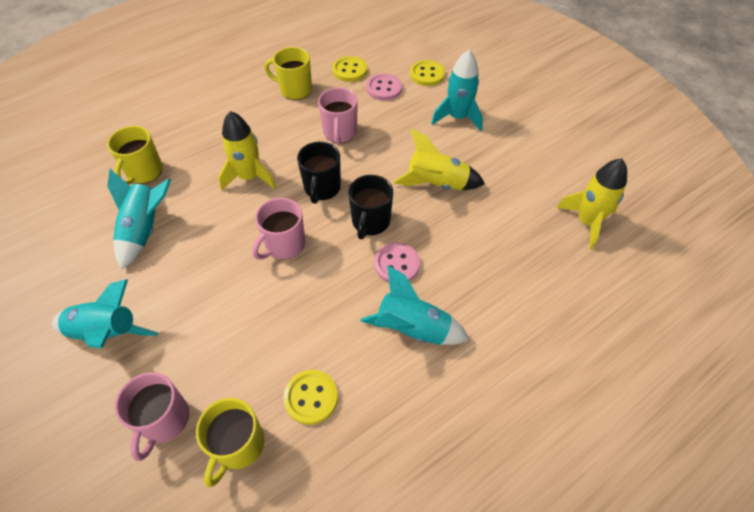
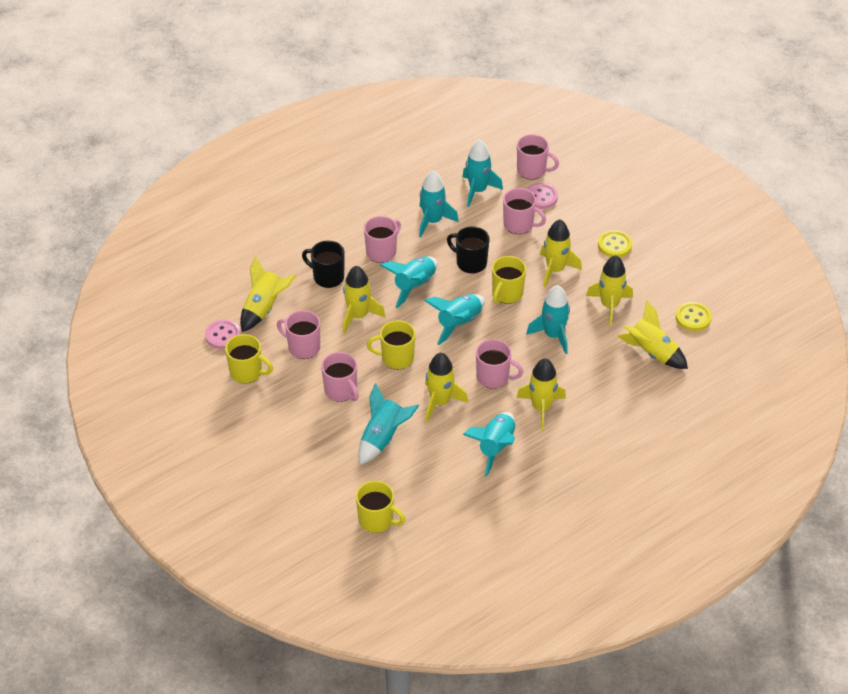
pink mug: 3 -> 6
turquoise rocket: 4 -> 7
yellow button: 3 -> 2
yellow mug: 3 -> 4
yellow rocket: 3 -> 7

